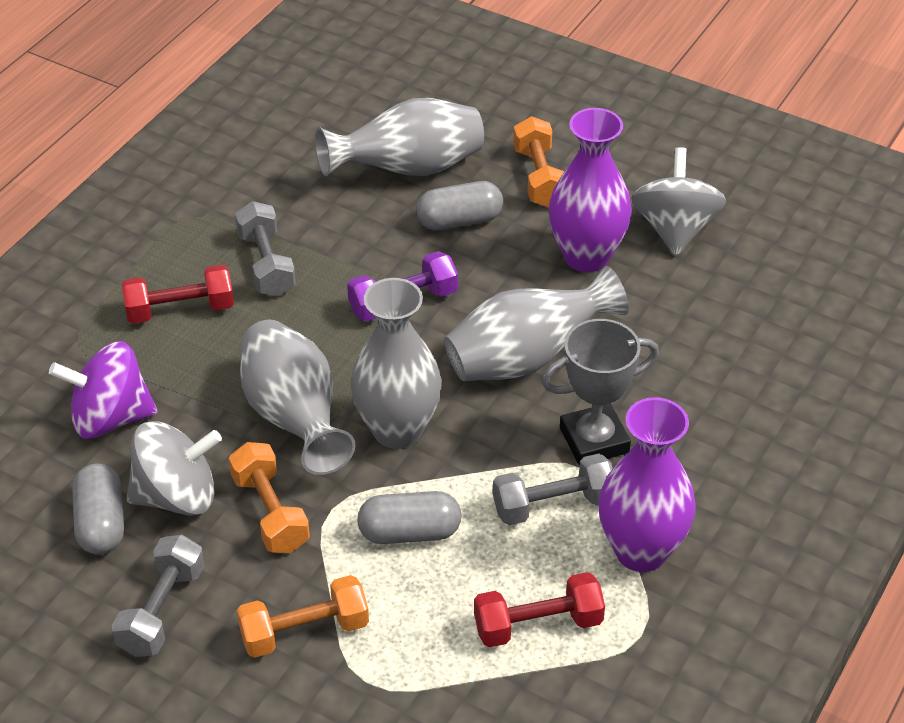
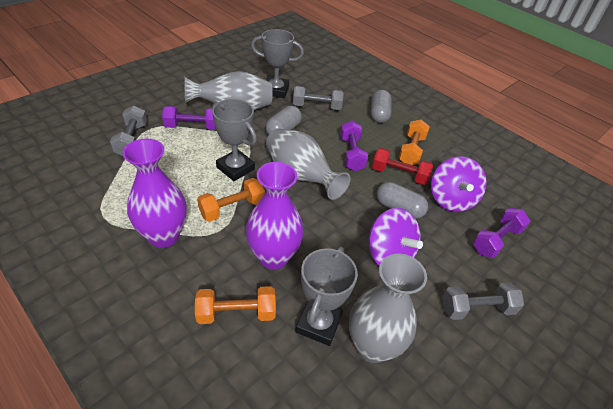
grey spinning top: 2 -> 0
grey trophy: 1 -> 3
grey vase: 4 -> 3
purple dumbbell: 1 -> 3
purple spinning top: 1 -> 2
red dumbbell: 2 -> 1

